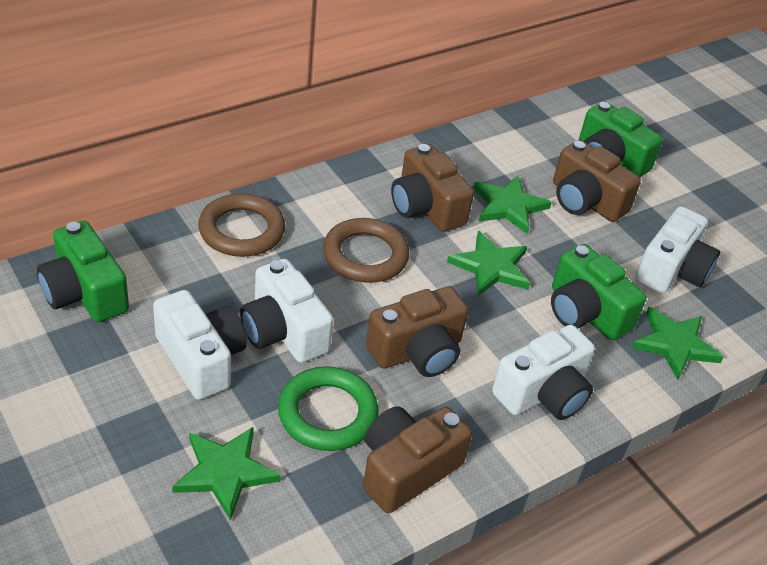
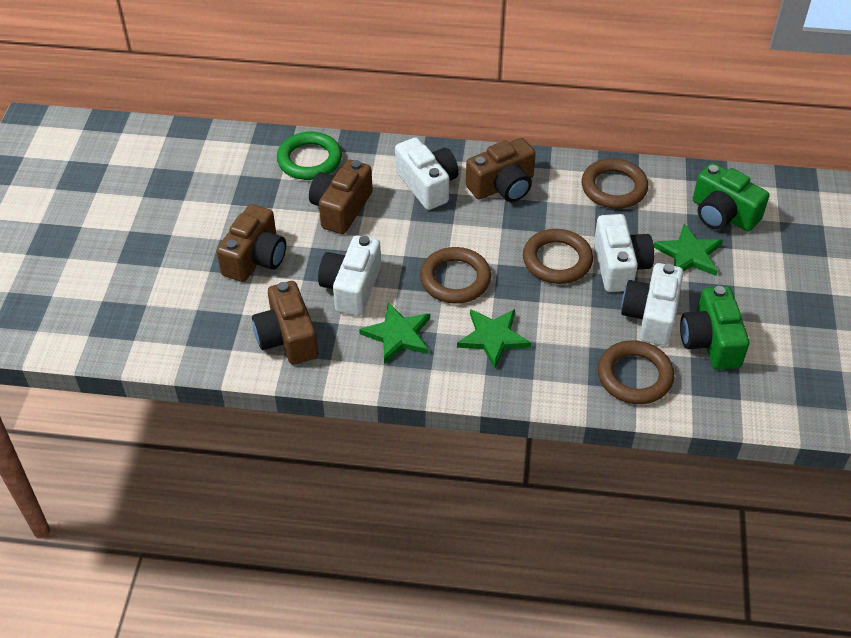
brown ring: 2 -> 4
green camera: 3 -> 2
green star: 4 -> 3

